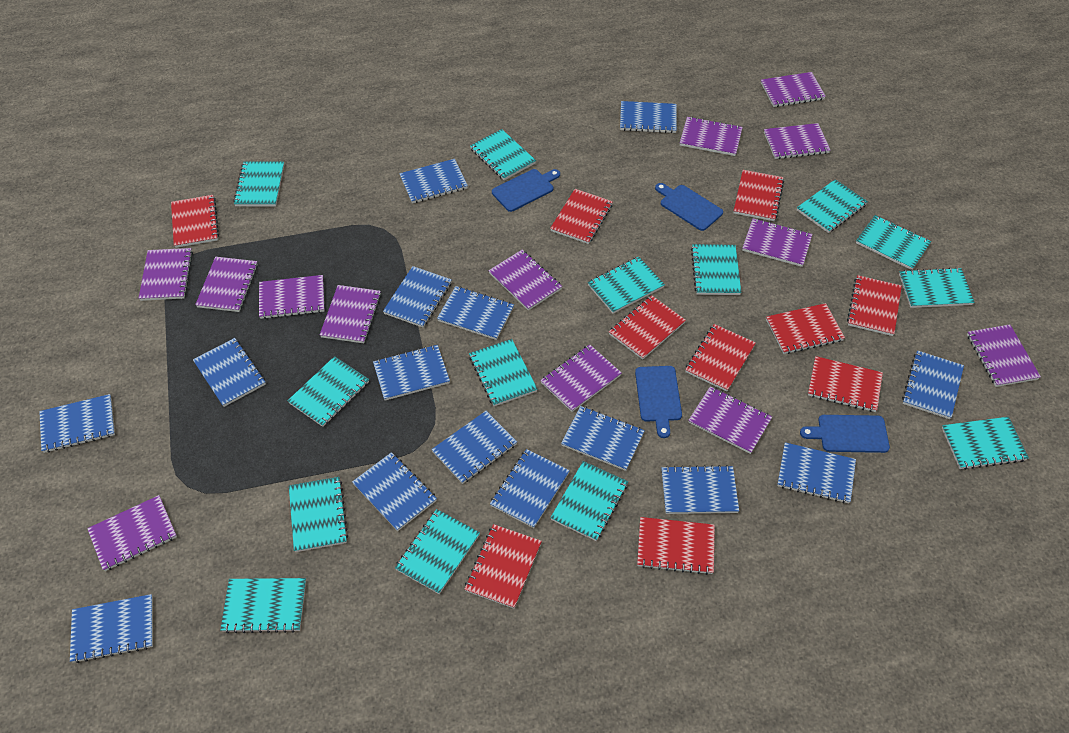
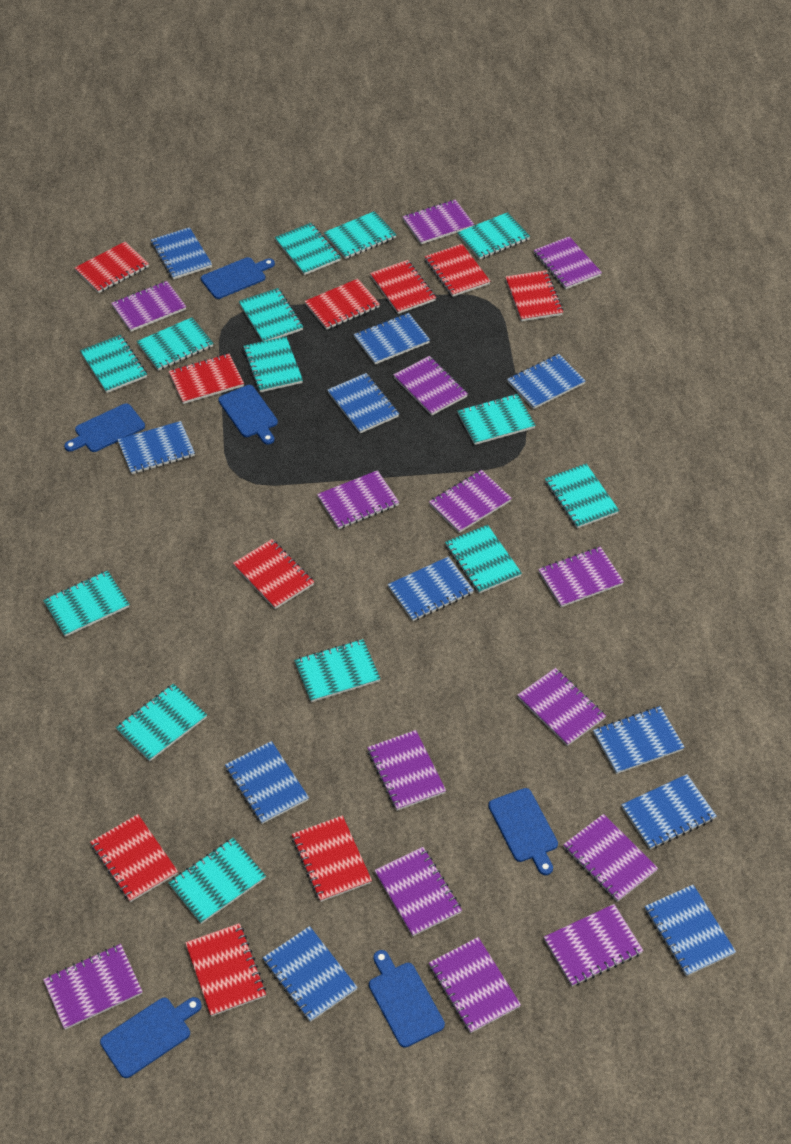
blue cutting board: 4 -> 6
blue notebook: 15 -> 11
purple notebook: 13 -> 14

